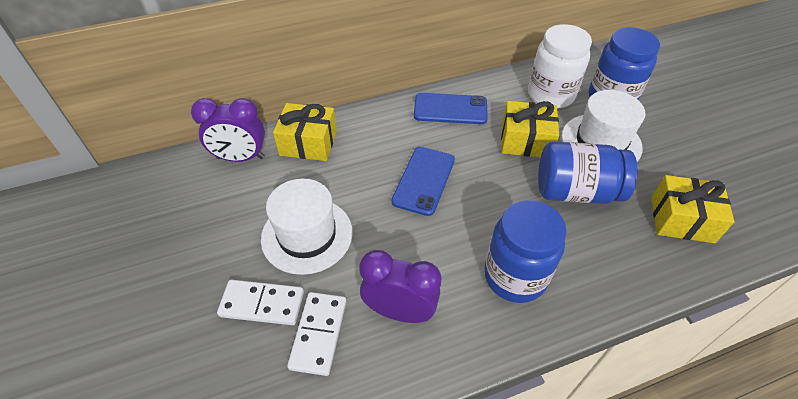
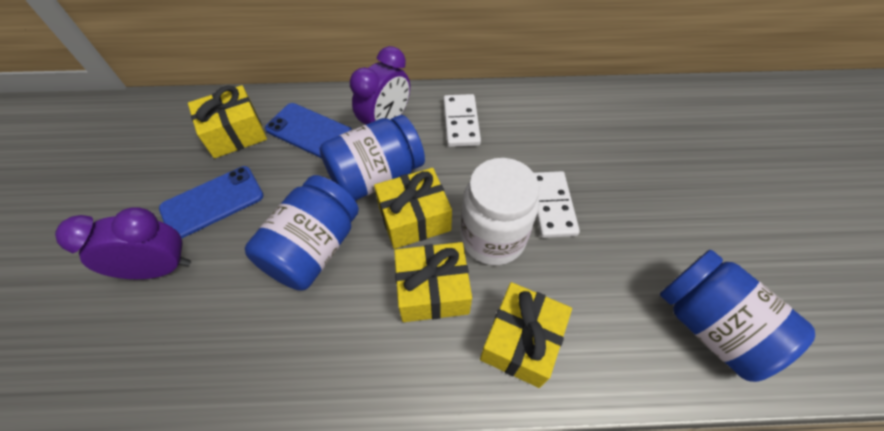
white hat: 2 -> 0
yellow gift: 3 -> 4

